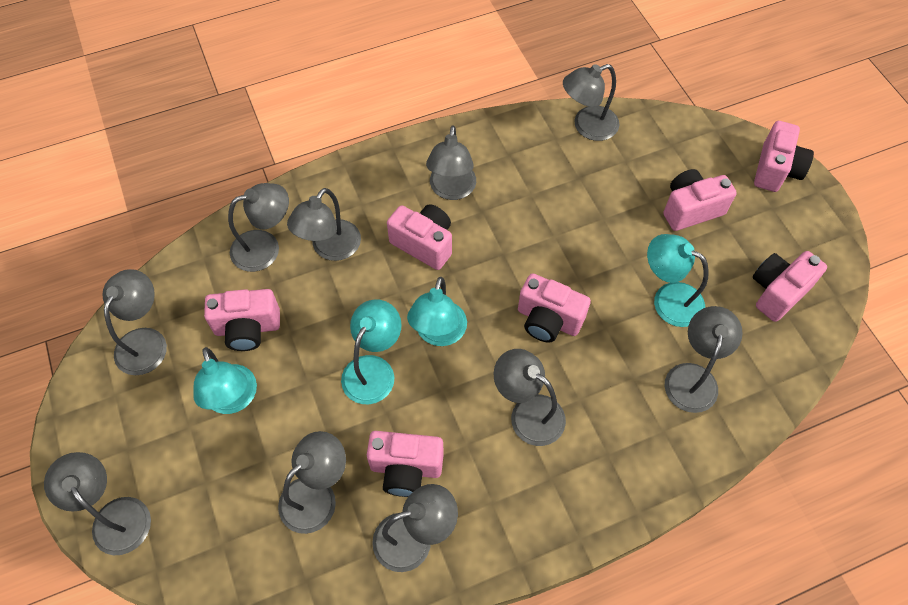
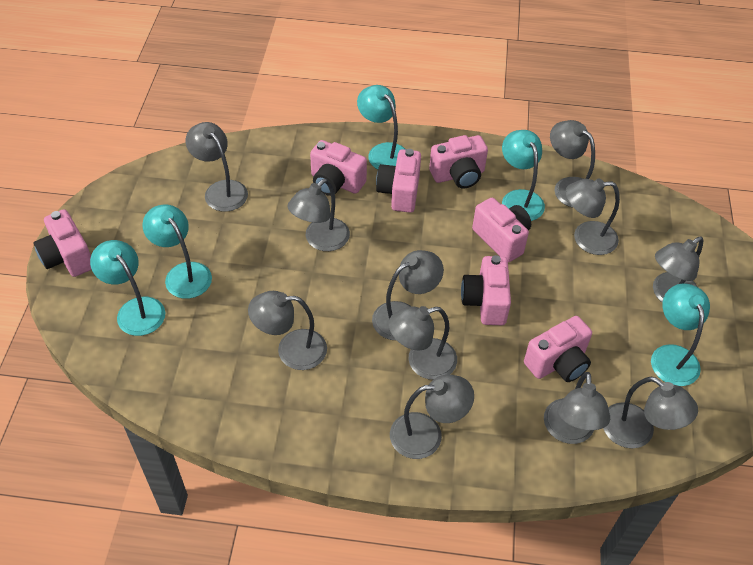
grey lamp: 10 -> 11
turquoise lamp: 4 -> 5

